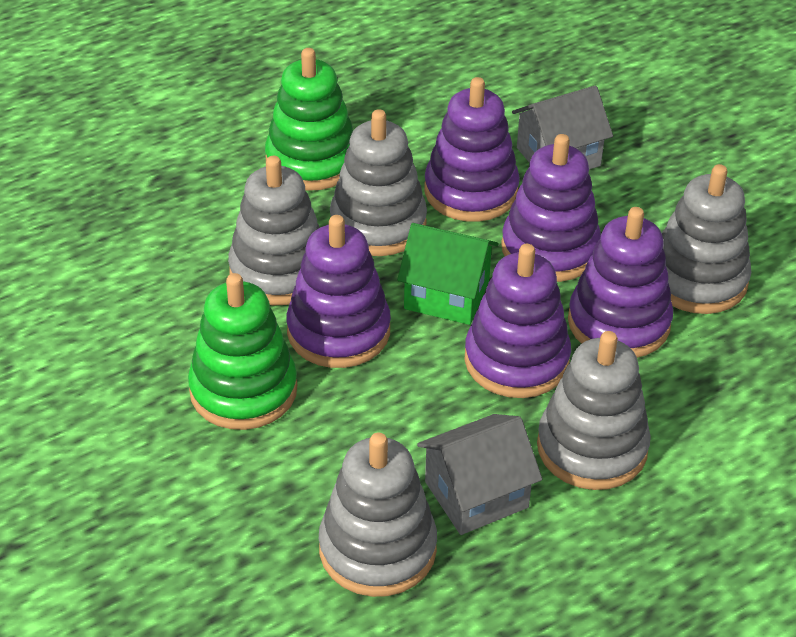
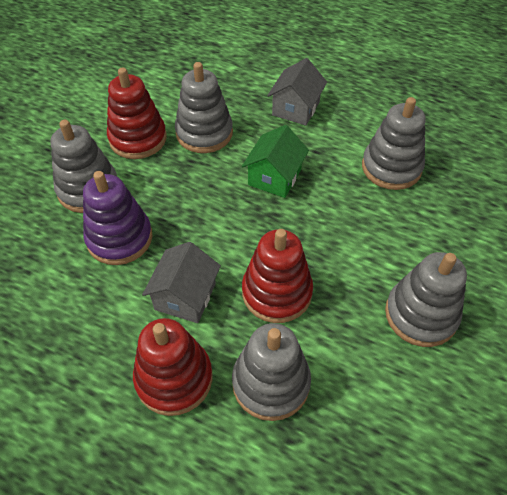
green stacking toy: 2 -> 0
purple stacking toy: 5 -> 1
red stacking toy: 0 -> 3

